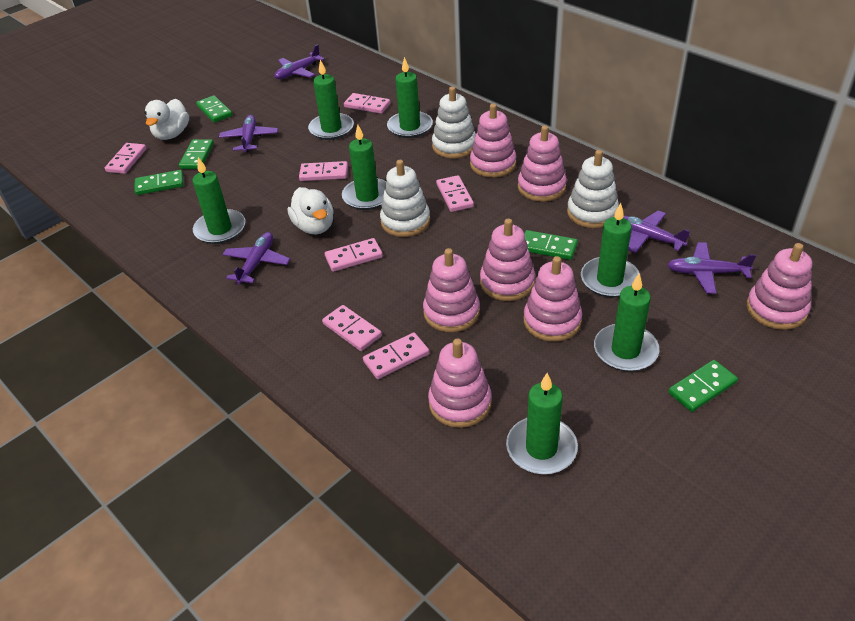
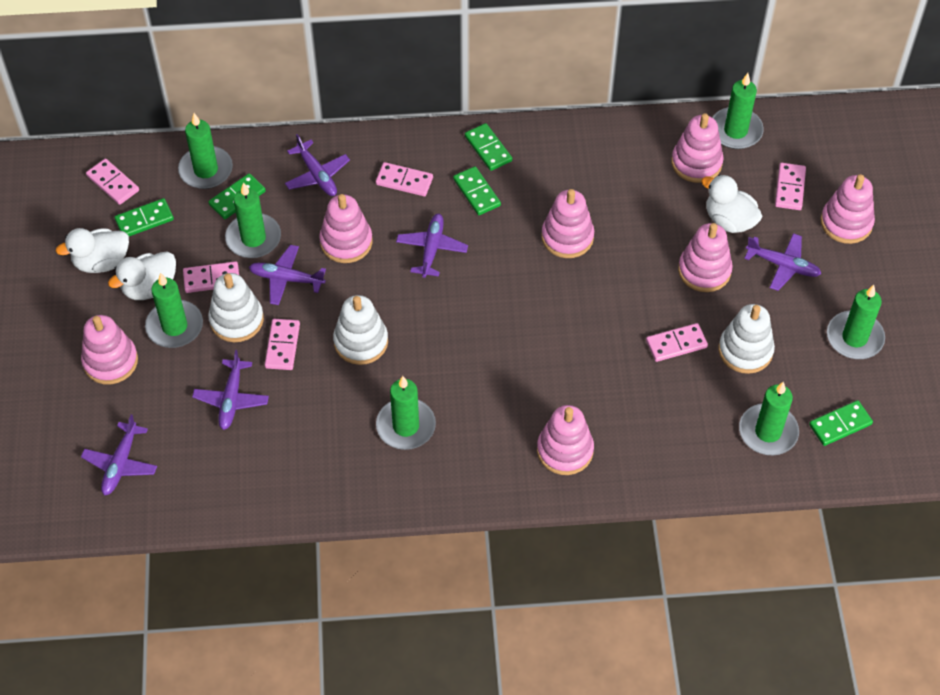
pink domino: 7 -> 6
purple plane: 5 -> 6
white duck: 2 -> 3

